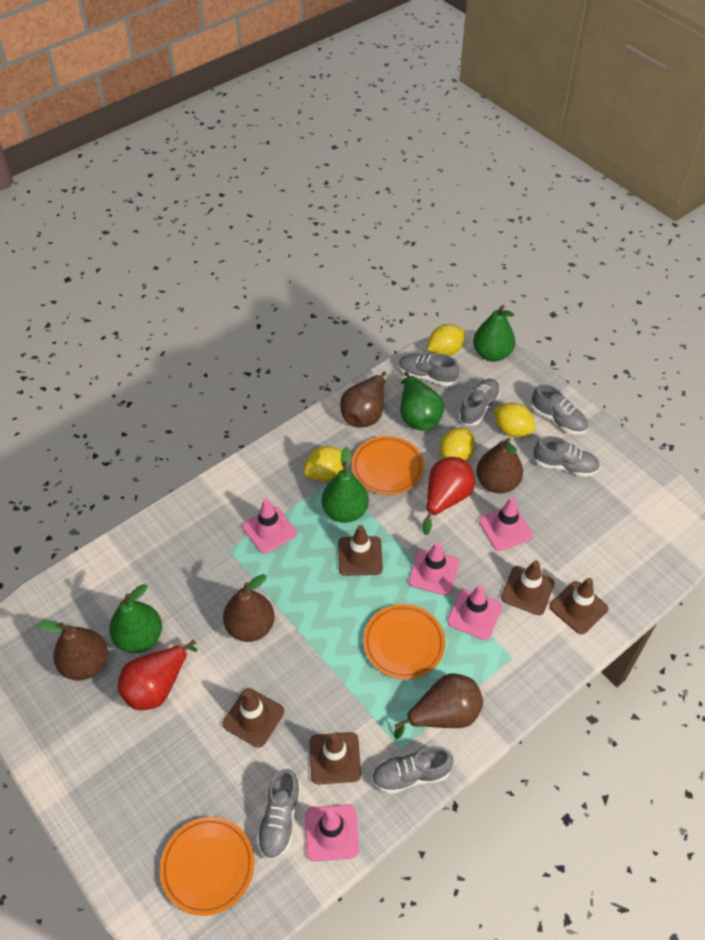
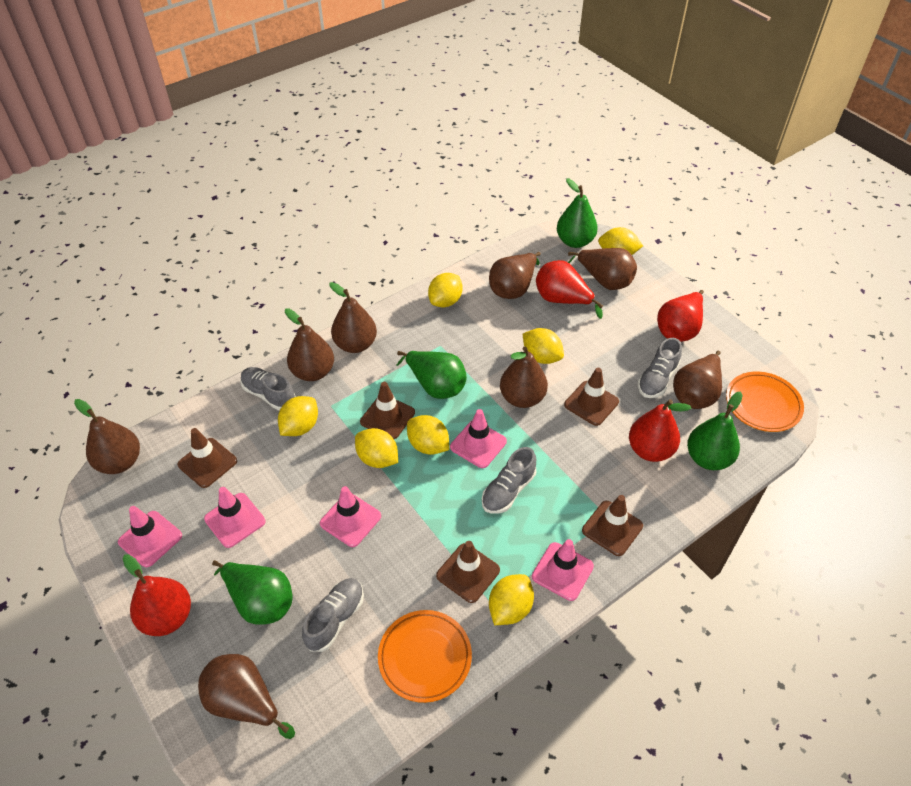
brown pear: 5 -> 8
grey shoe: 6 -> 4
orange plate: 3 -> 2
red pear: 2 -> 4
yellow lemon: 4 -> 7

